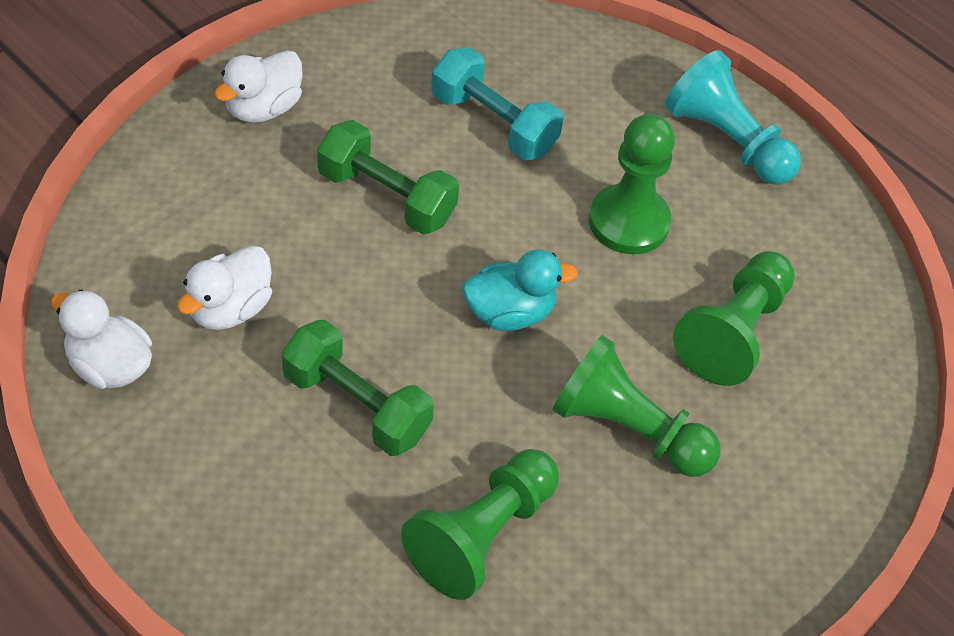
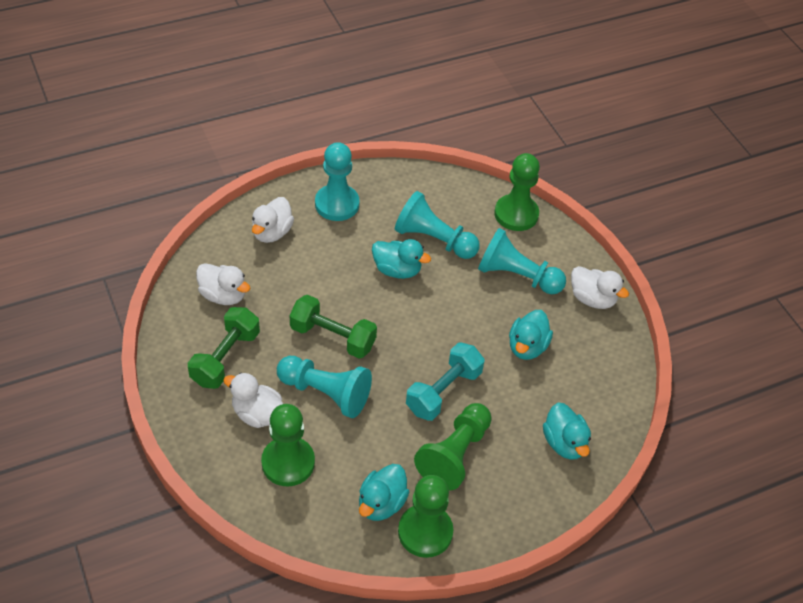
turquoise duck: 1 -> 4
turquoise pawn: 1 -> 4
white duck: 3 -> 4

